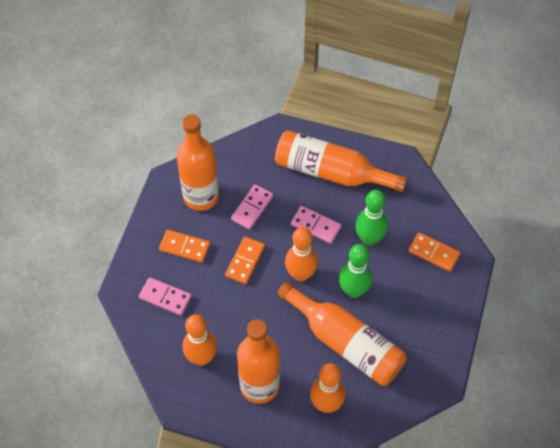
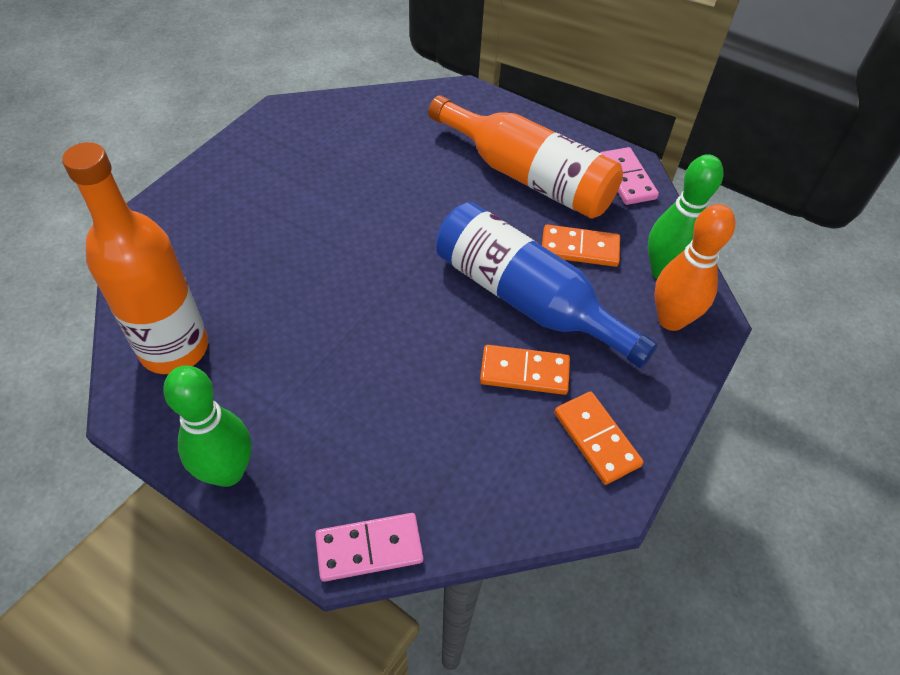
blue bottle: 0 -> 1
orange bottle: 4 -> 2
orange bowling pin: 3 -> 1
pink domino: 3 -> 2

